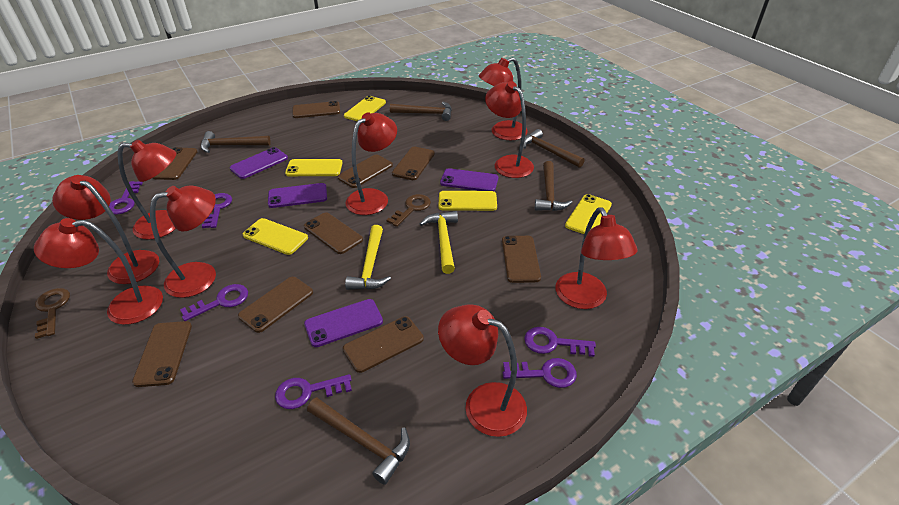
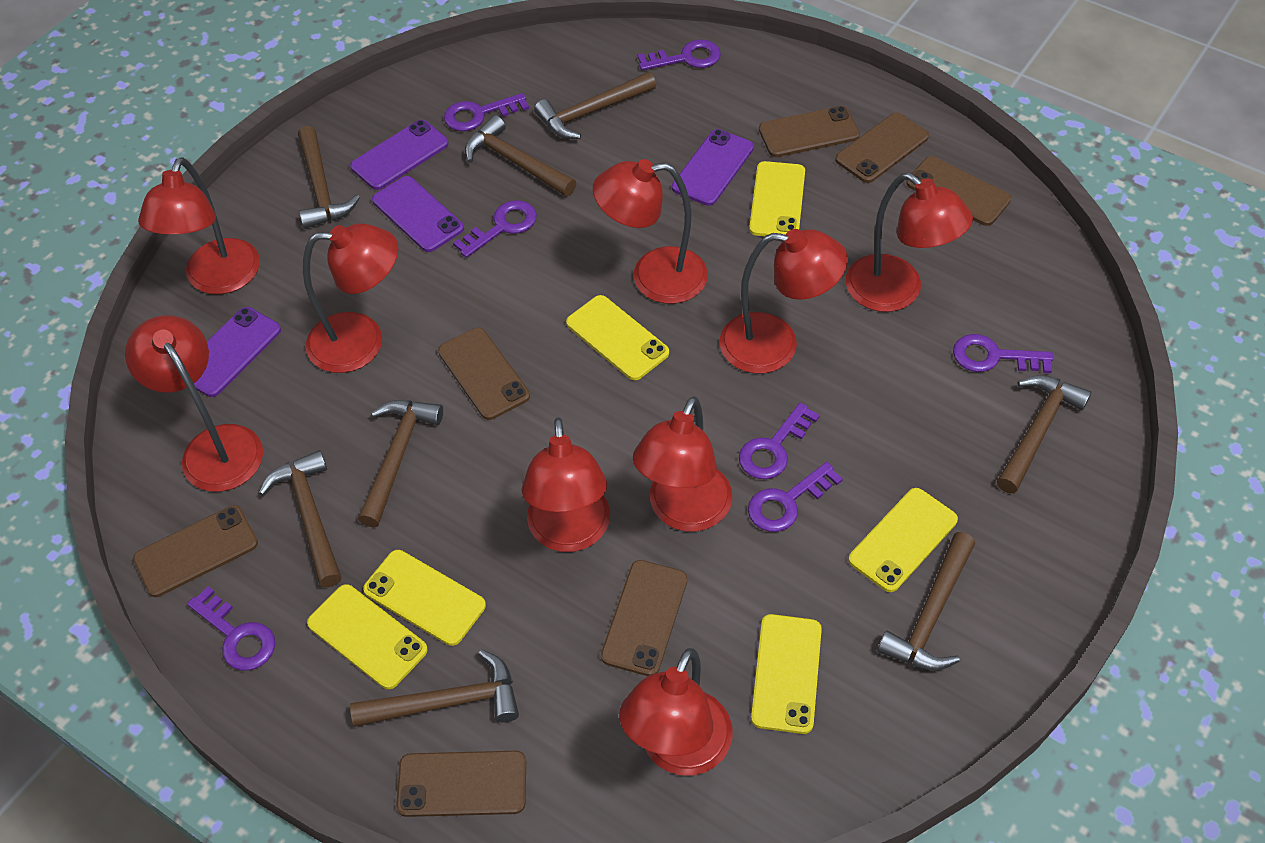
brown hammer: 5 -> 8
brown key: 2 -> 0
brown phone: 9 -> 7
purple key: 6 -> 7
yellow hammer: 2 -> 0
yellow phone: 5 -> 6

